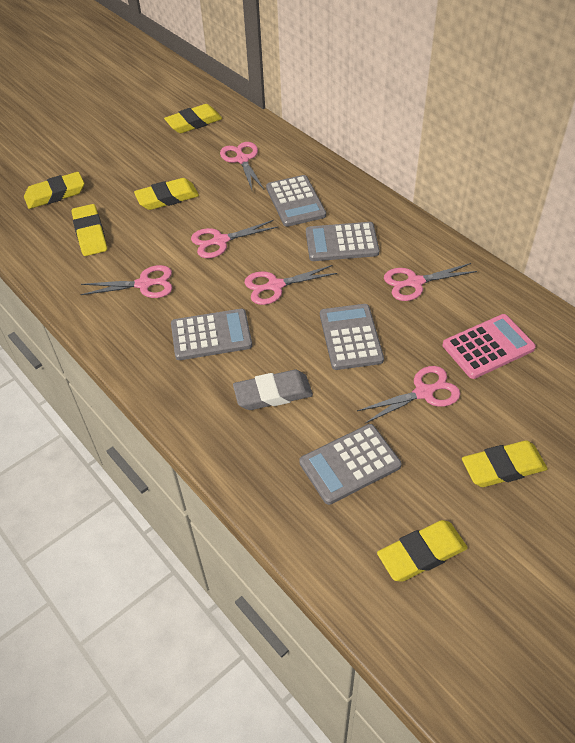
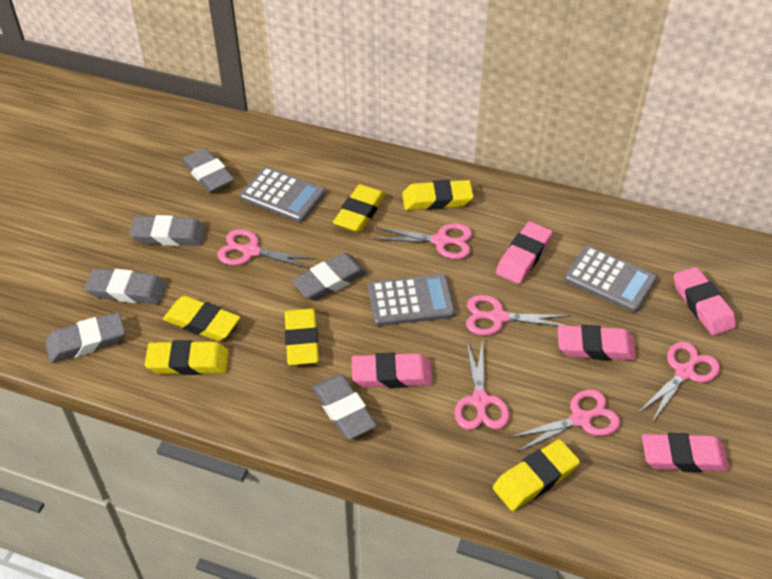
grey calculator: 5 -> 3
grey eraser: 1 -> 6
pink calculator: 1 -> 0
pink eraser: 0 -> 5

